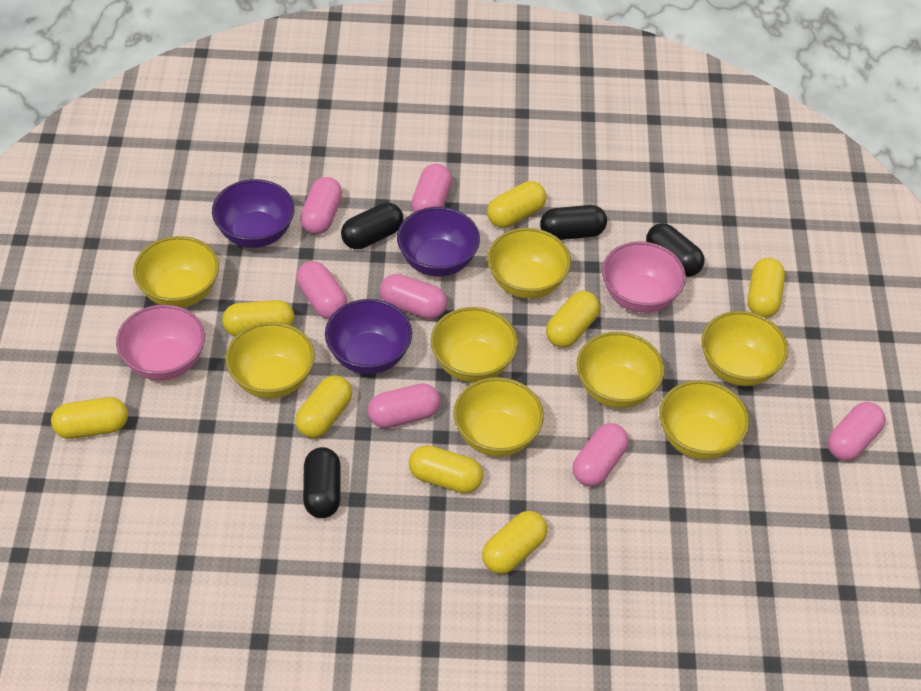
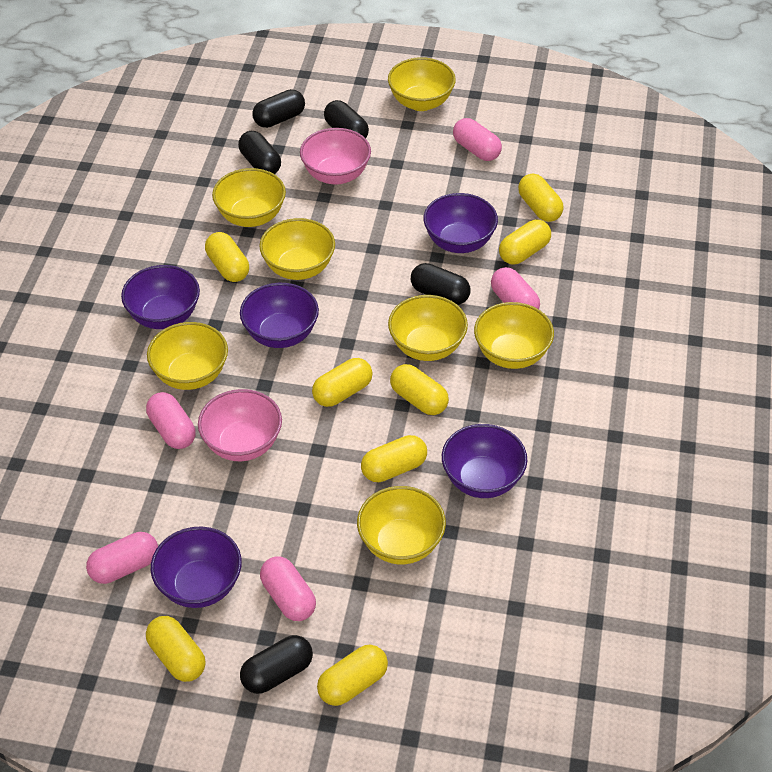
black capsule: 4 -> 5
pink capsule: 7 -> 5
purple bowl: 3 -> 5
yellow bowl: 8 -> 7

